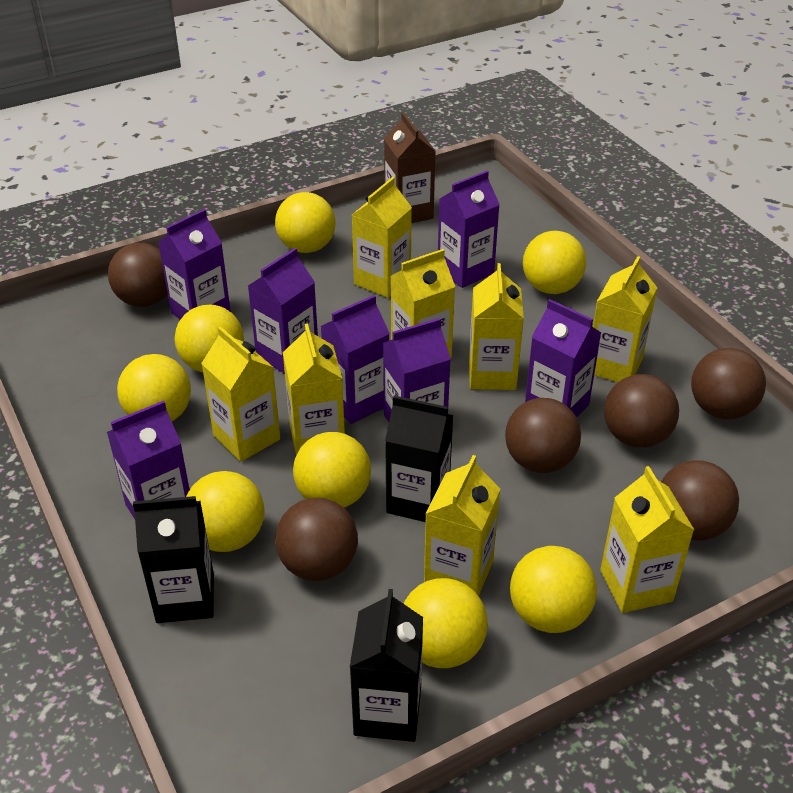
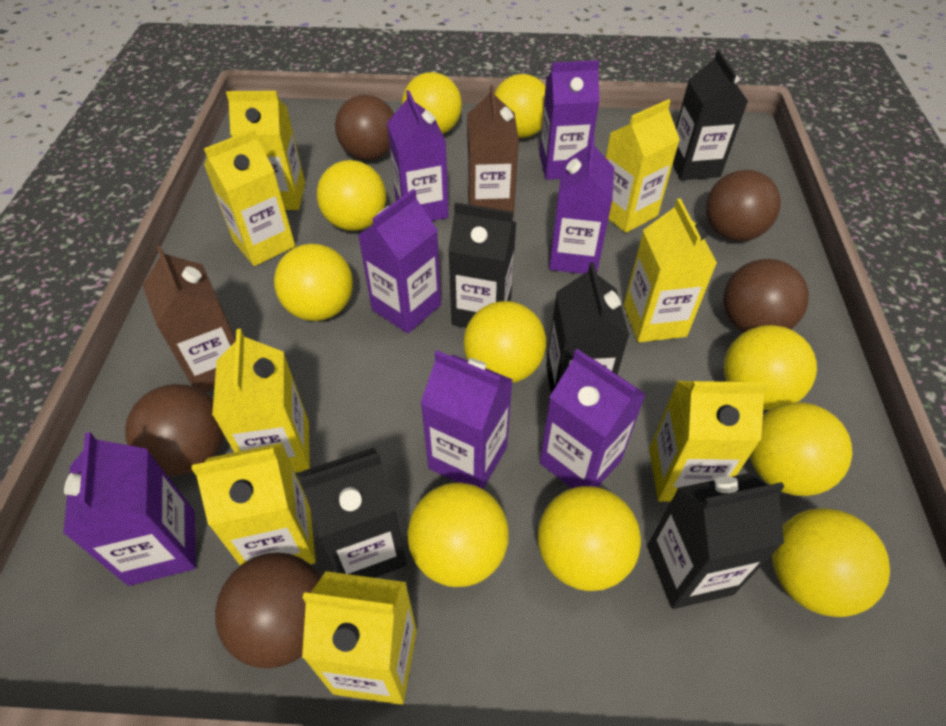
black carton: 3 -> 5
brown ball: 6 -> 5
brown carton: 1 -> 2
yellow ball: 8 -> 10

